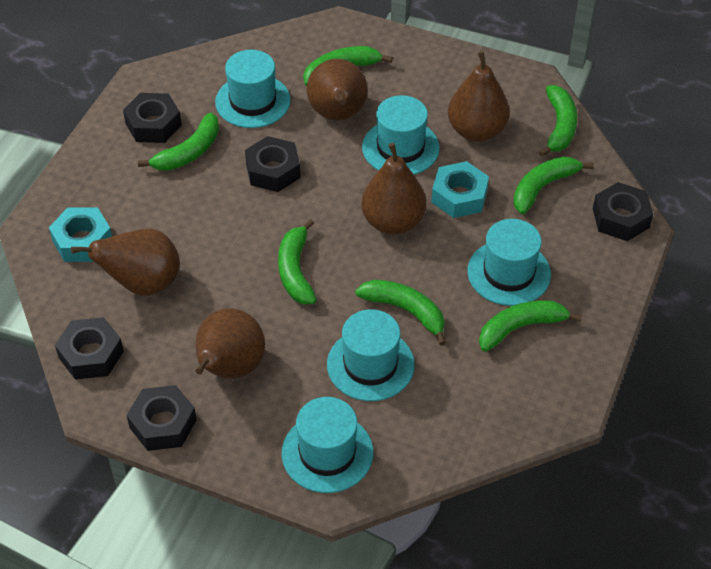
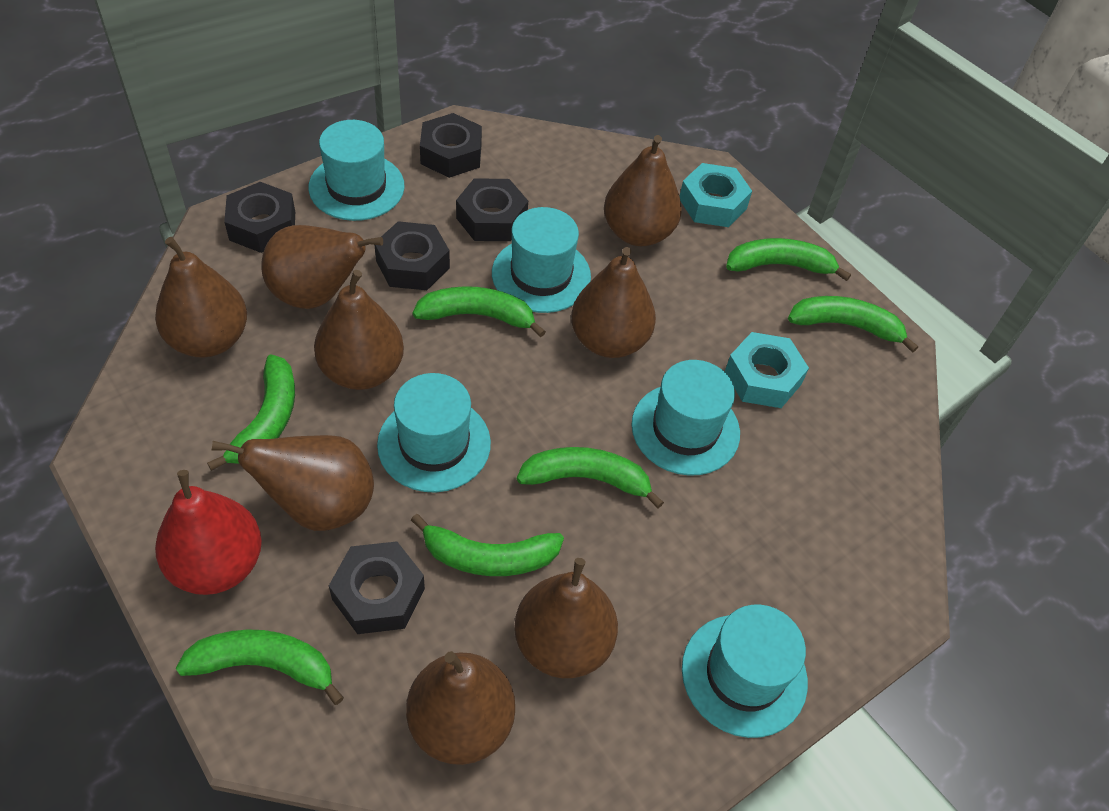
brown pear: 5 -> 8
red pear: 0 -> 1

